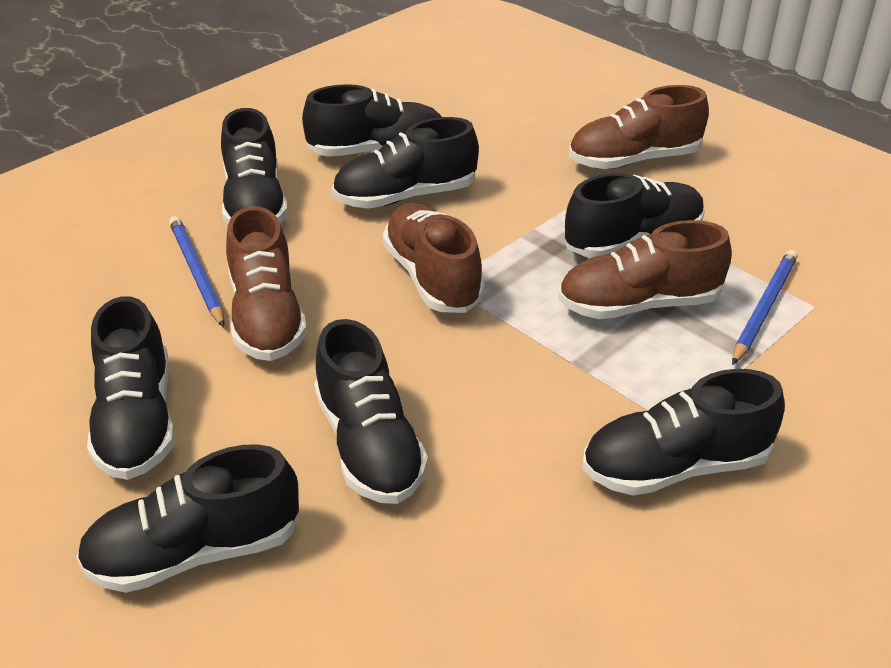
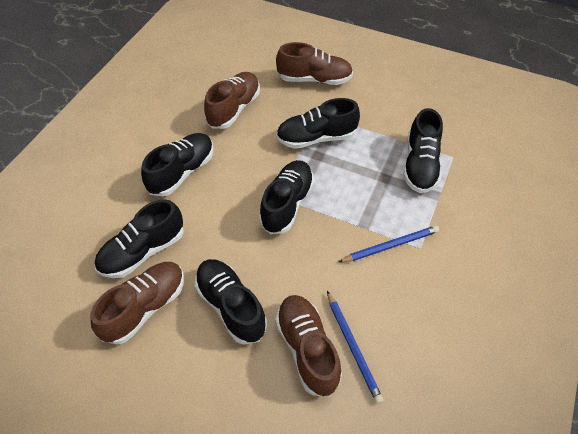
black shoe: 8 -> 6

